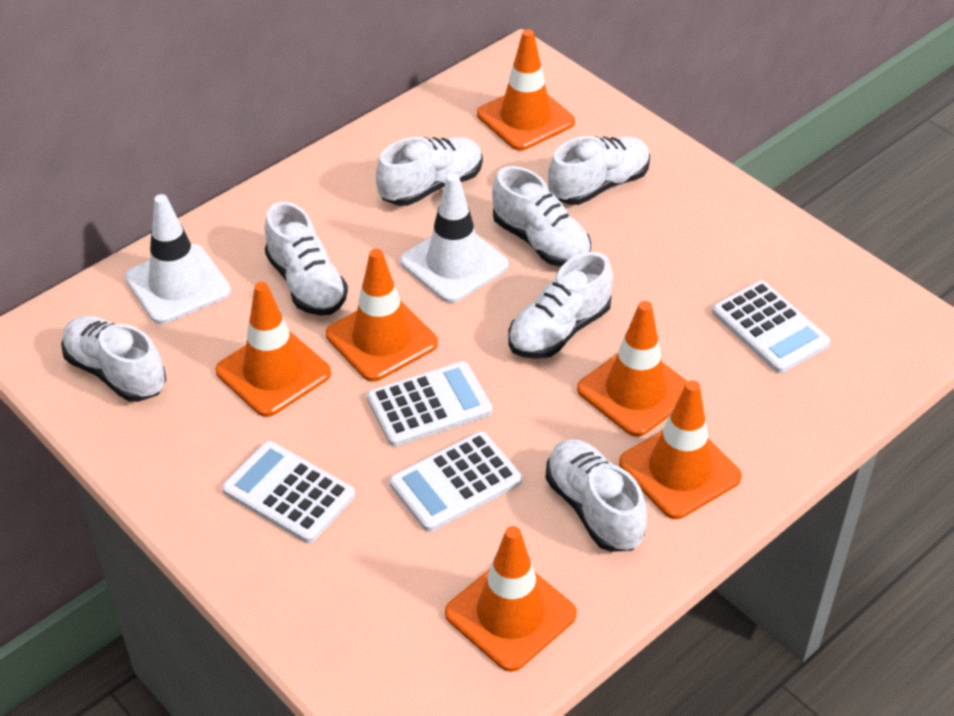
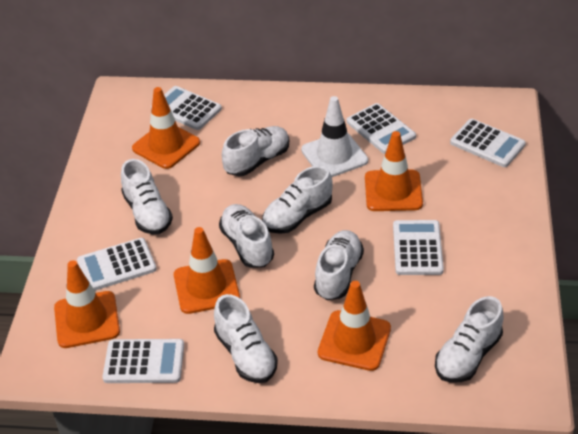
orange traffic cone: 6 -> 5
white calculator: 4 -> 6
white traffic cone: 2 -> 1

